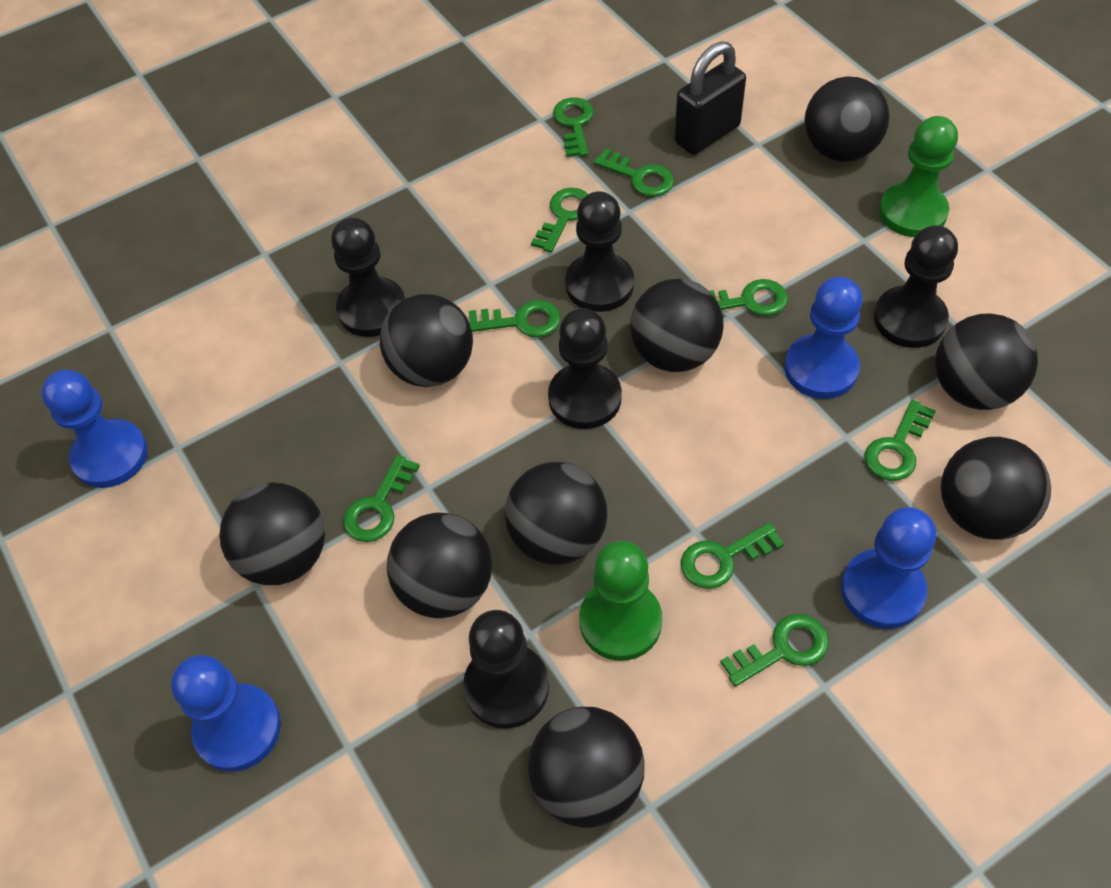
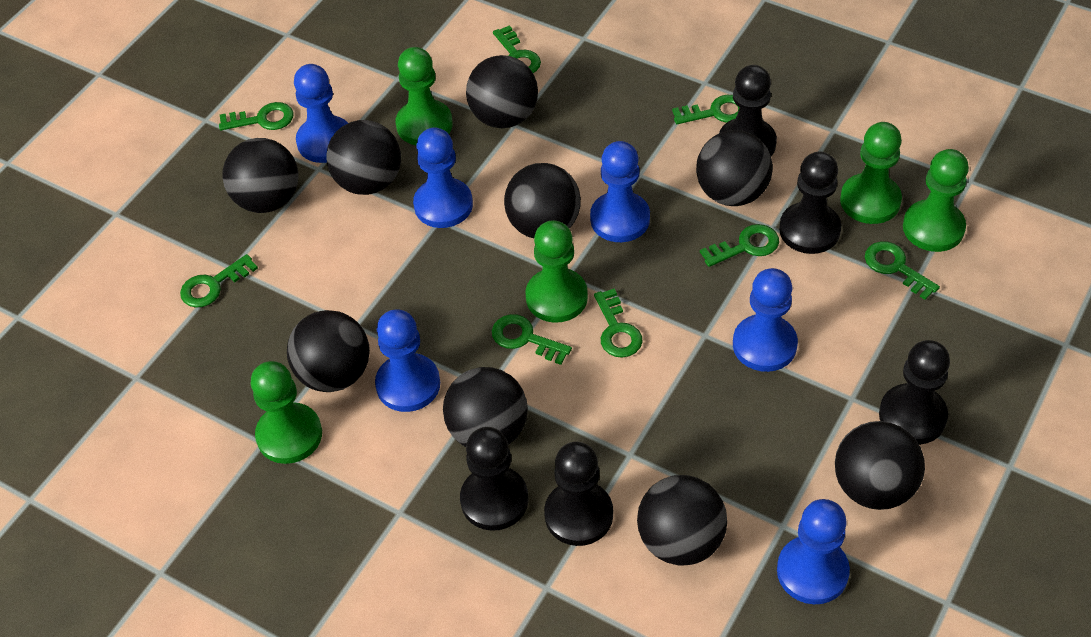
black padlock: 1 -> 0
blue pawn: 4 -> 6
green key: 9 -> 8
green pawn: 2 -> 5

